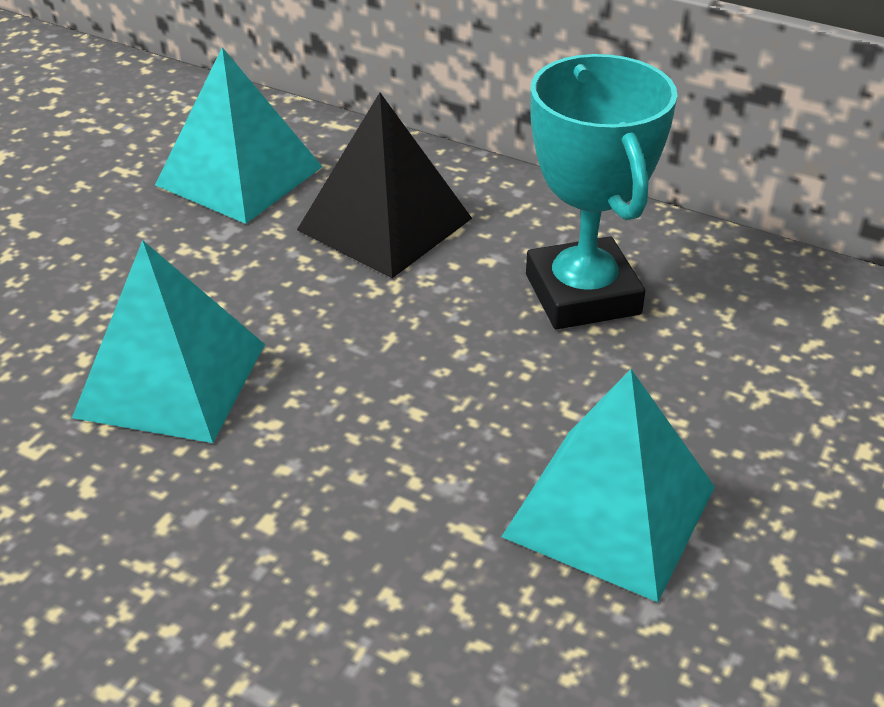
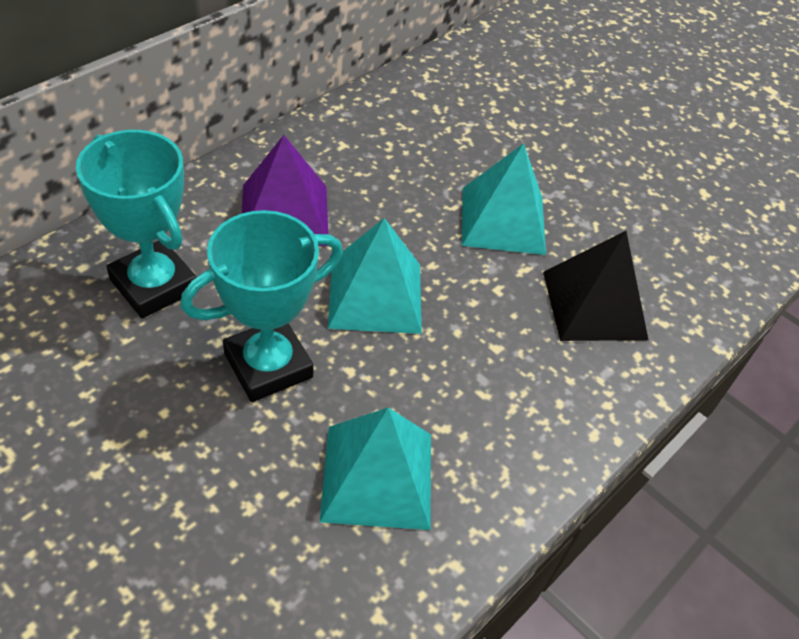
purple pyramid: 0 -> 1
turquoise trophy: 1 -> 2

